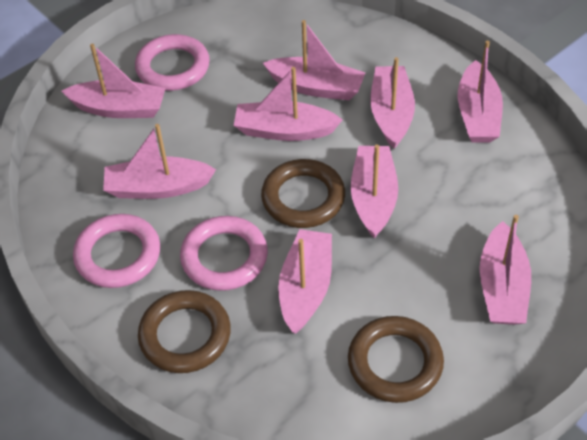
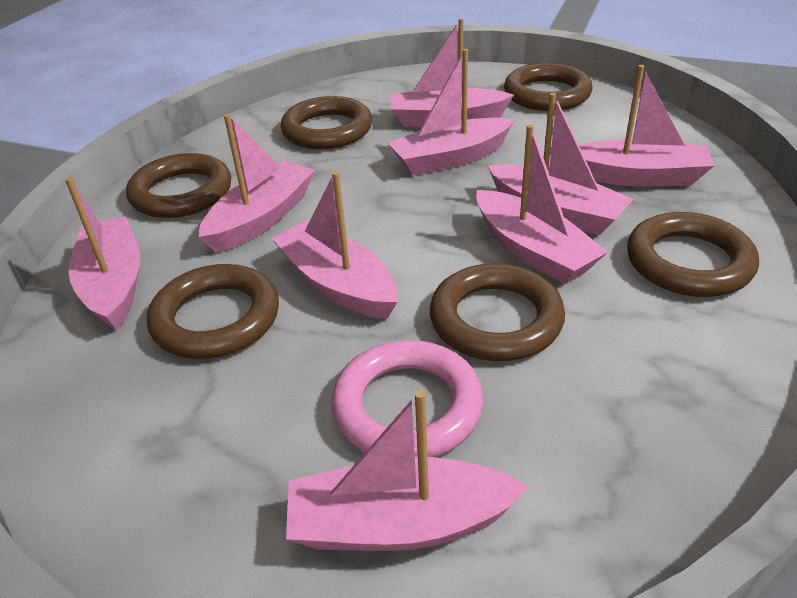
brown ring: 3 -> 6
pink ring: 3 -> 1

